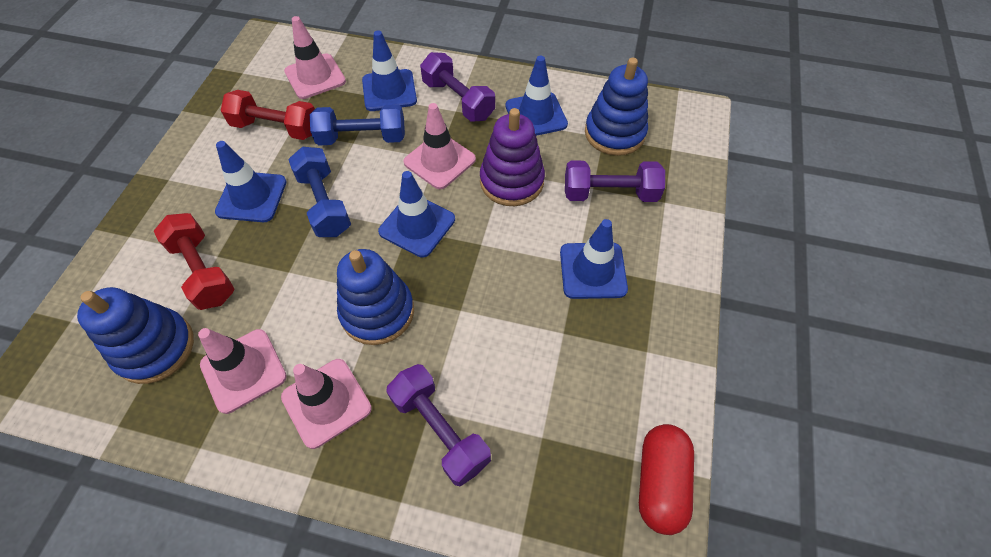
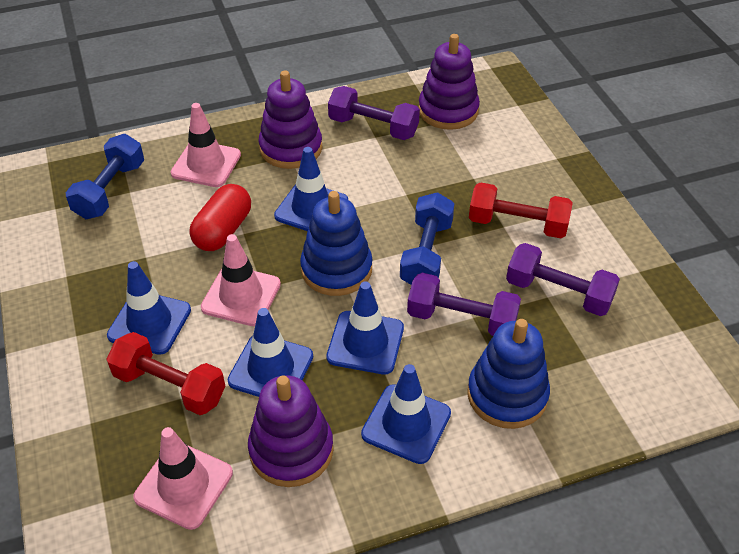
blue stacking toy: 3 -> 2
pink traffic cone: 4 -> 3
purple stacking toy: 1 -> 3

